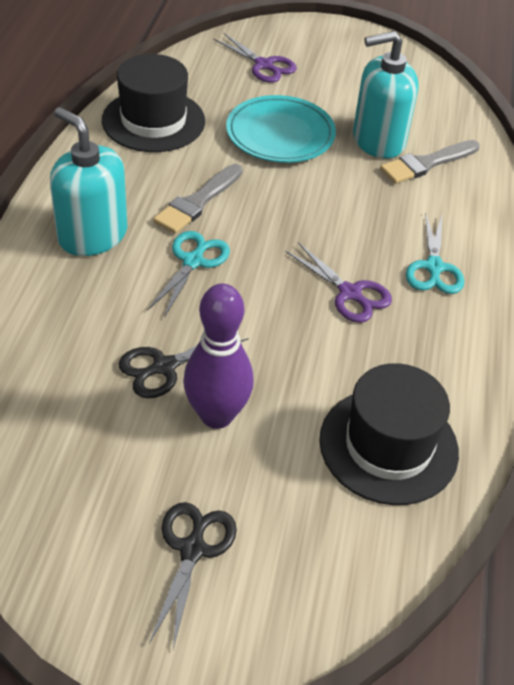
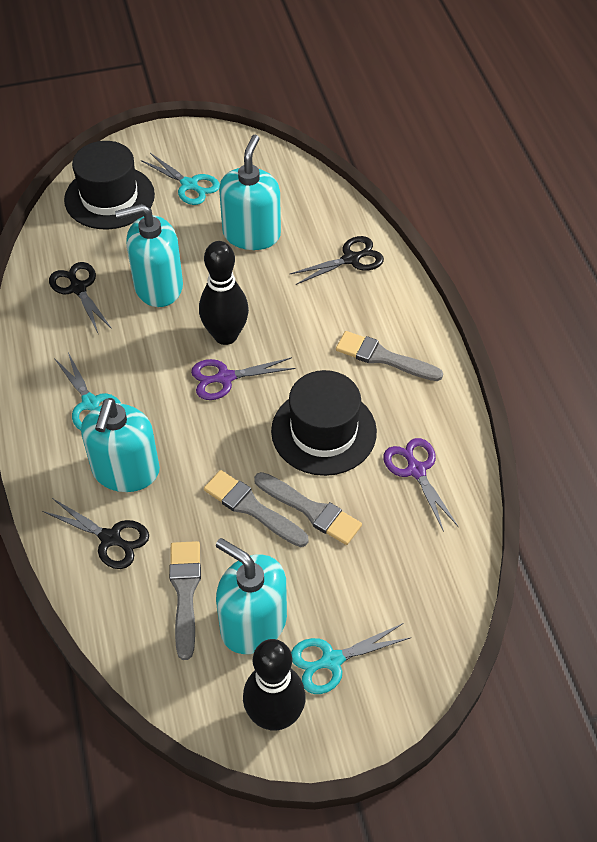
black bowling pin: 0 -> 2
black scissors: 2 -> 3
grey brush: 2 -> 4
purple bowling pin: 1 -> 0
turquoise plate: 1 -> 0
turquoise scissors: 2 -> 3
turquoise soap dispenser: 2 -> 4

